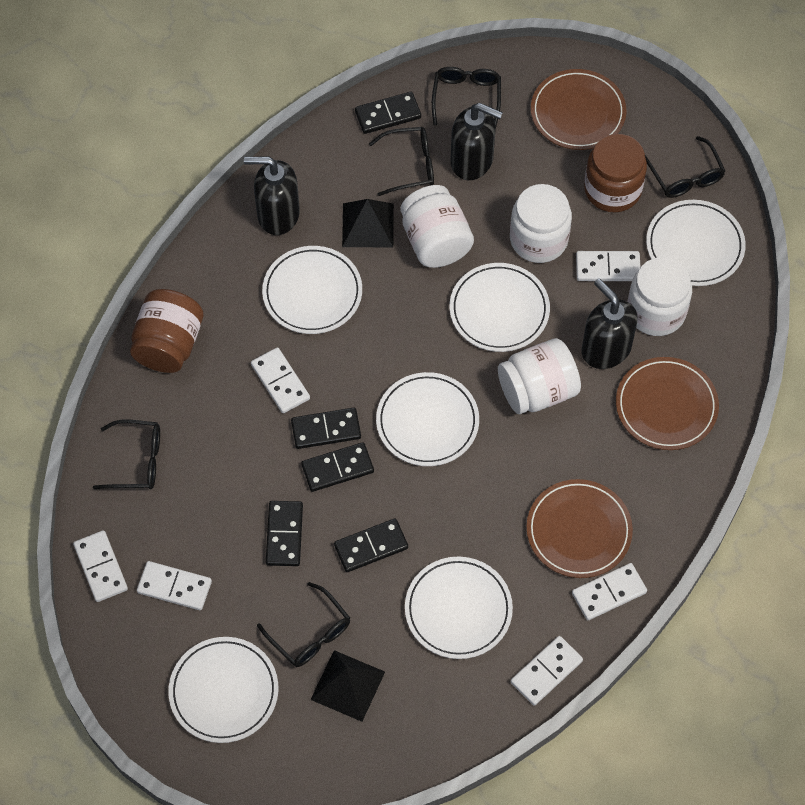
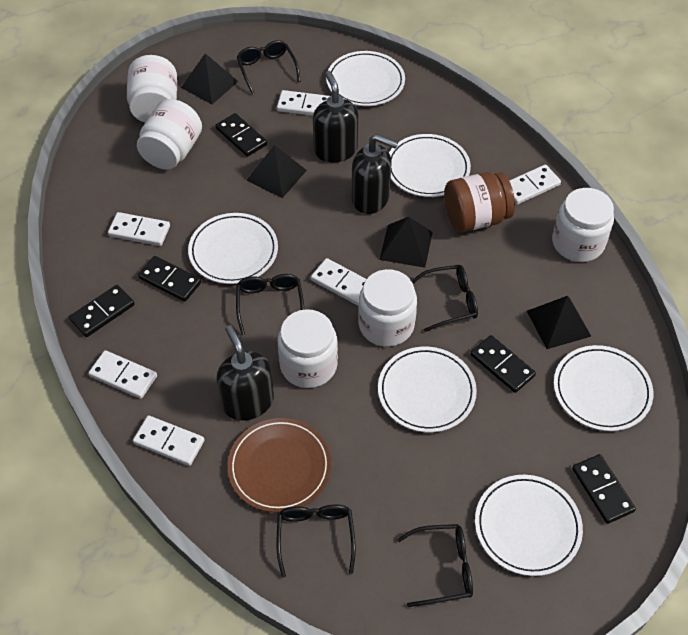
black pyramid: 2 -> 4
brown jar: 2 -> 1
brown plate: 3 -> 1
white jar: 4 -> 5

